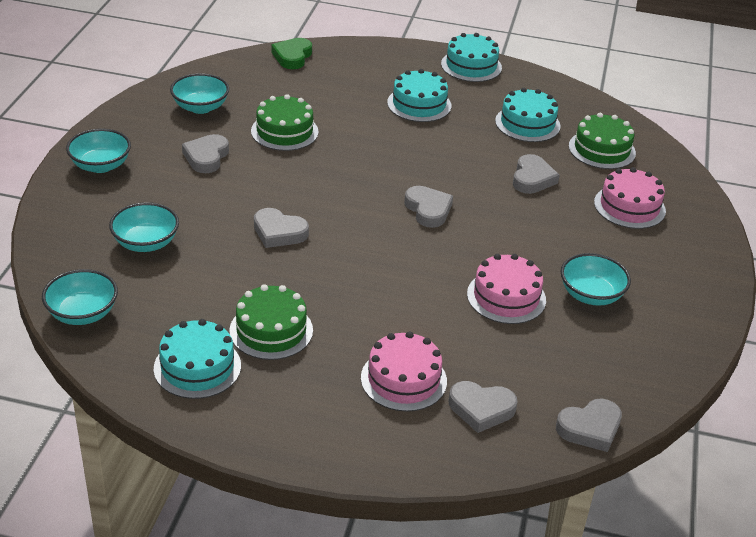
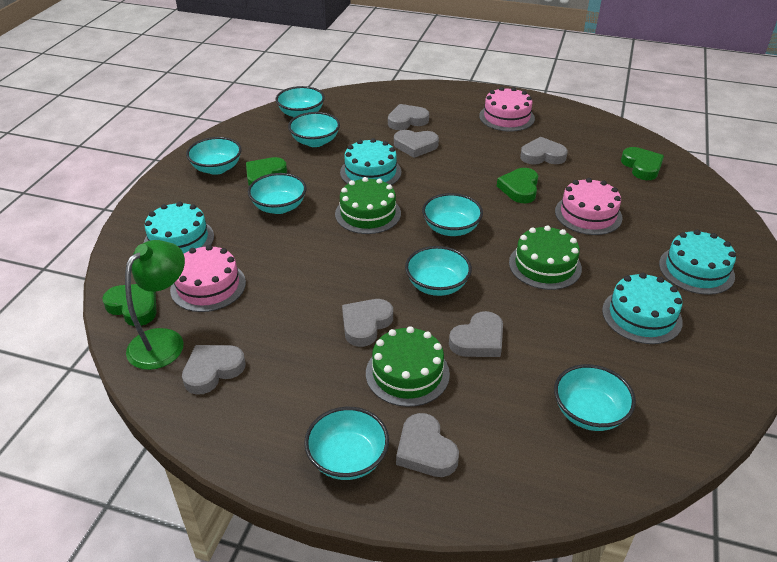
green heart: 1 -> 4
green lamp: 0 -> 1
grey heart: 6 -> 7
turquoise bowl: 5 -> 8

